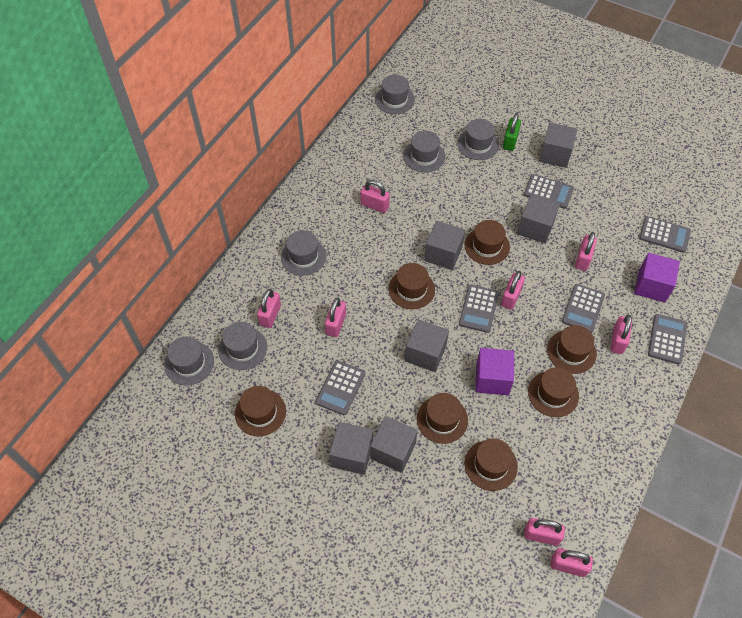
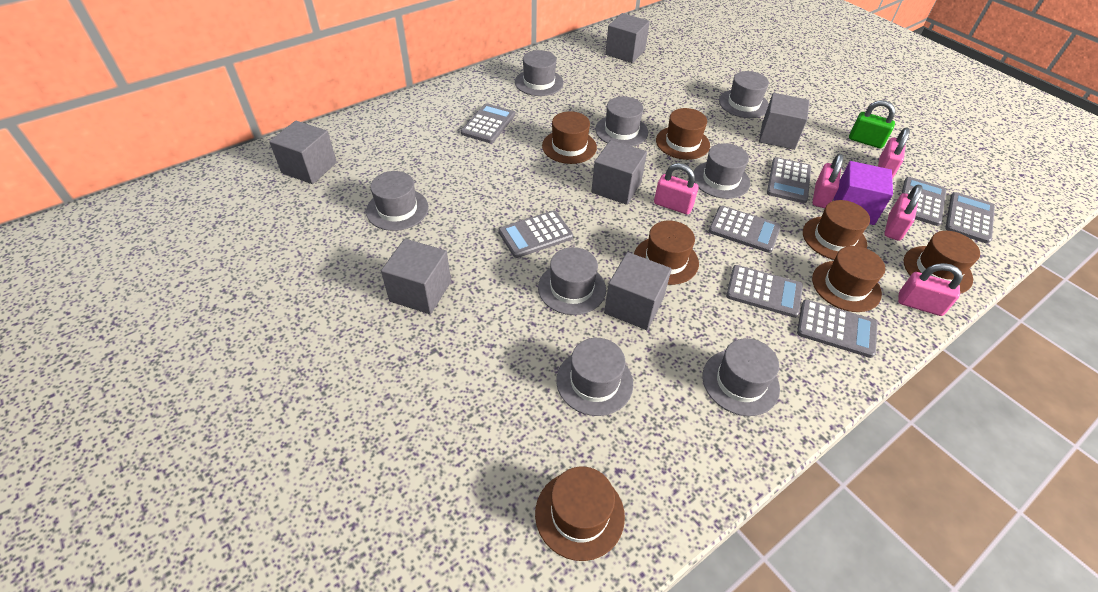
grey calculator: 6 -> 8
grey hat: 6 -> 8
pink padlock: 8 -> 5
purple cube: 2 -> 1

